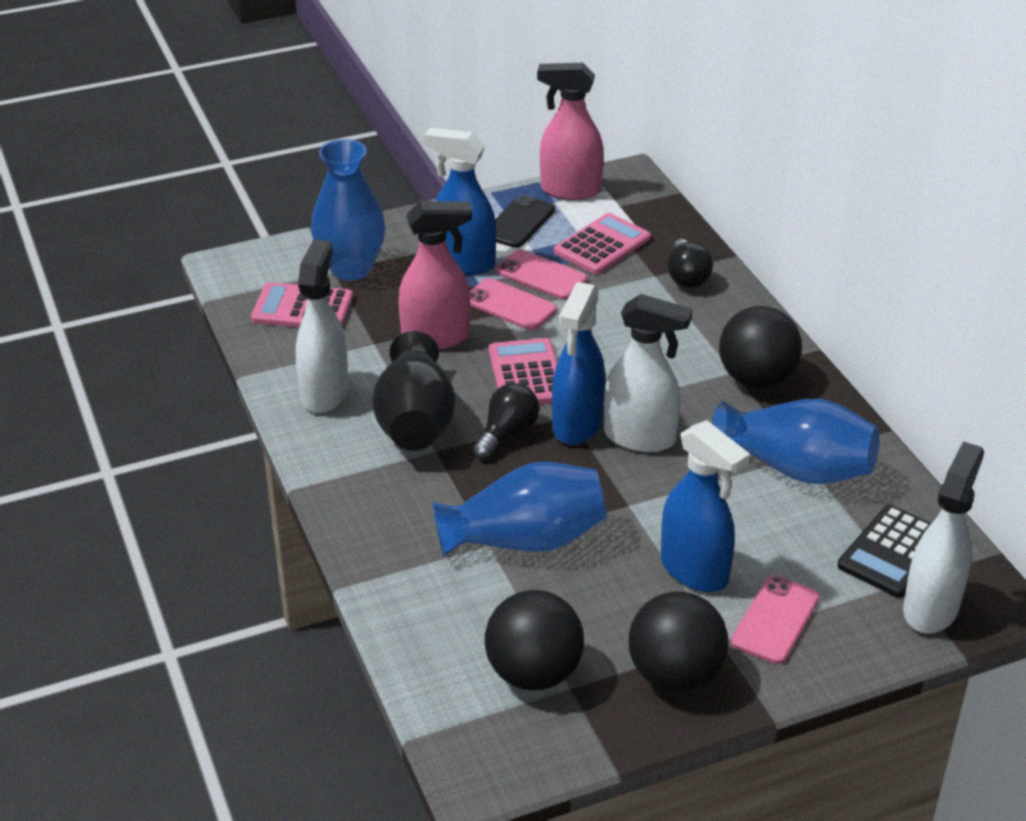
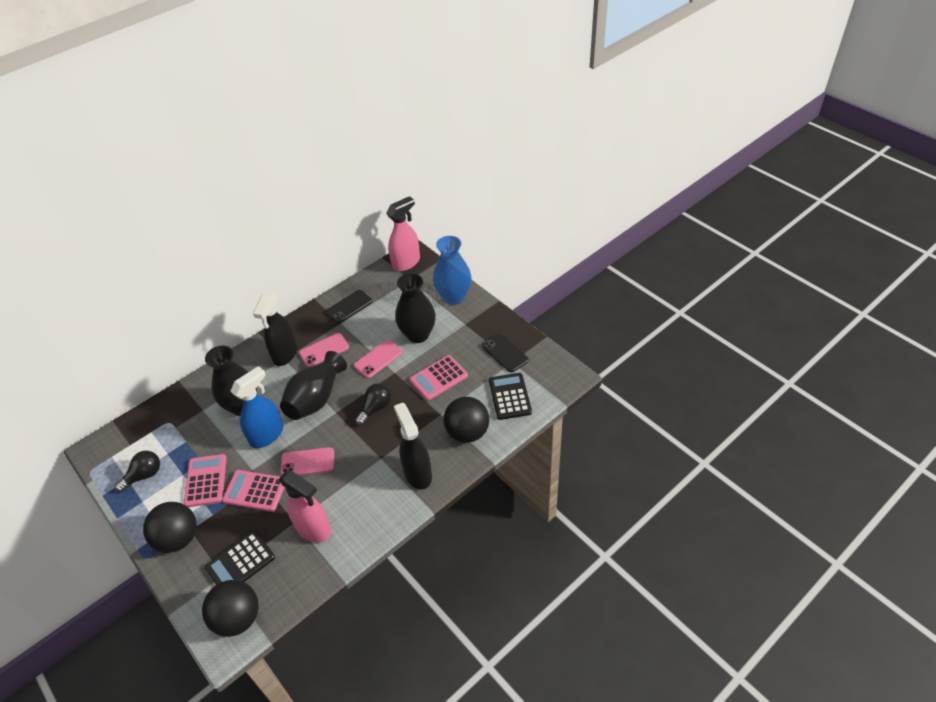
black calculator: 1 -> 2
black phone: 1 -> 2
black spray bottle: 0 -> 2
black vase: 1 -> 3
blue spray bottle: 3 -> 1
blue vase: 3 -> 1
white spray bottle: 3 -> 0

